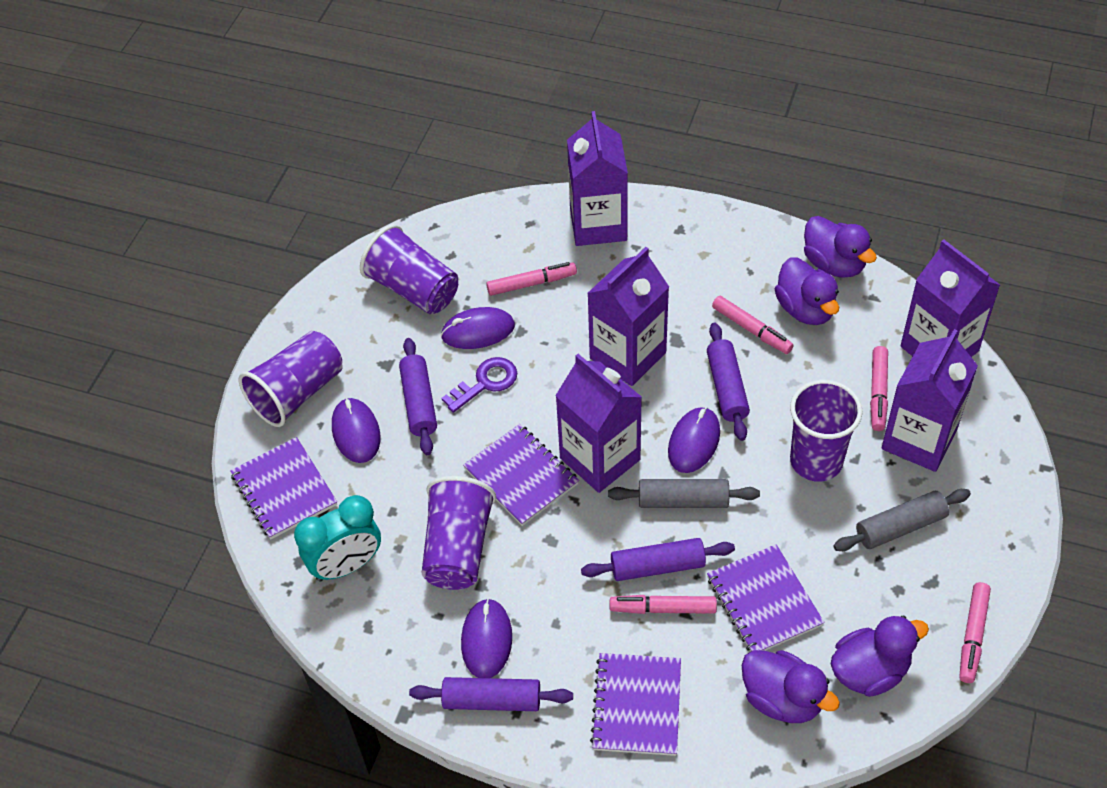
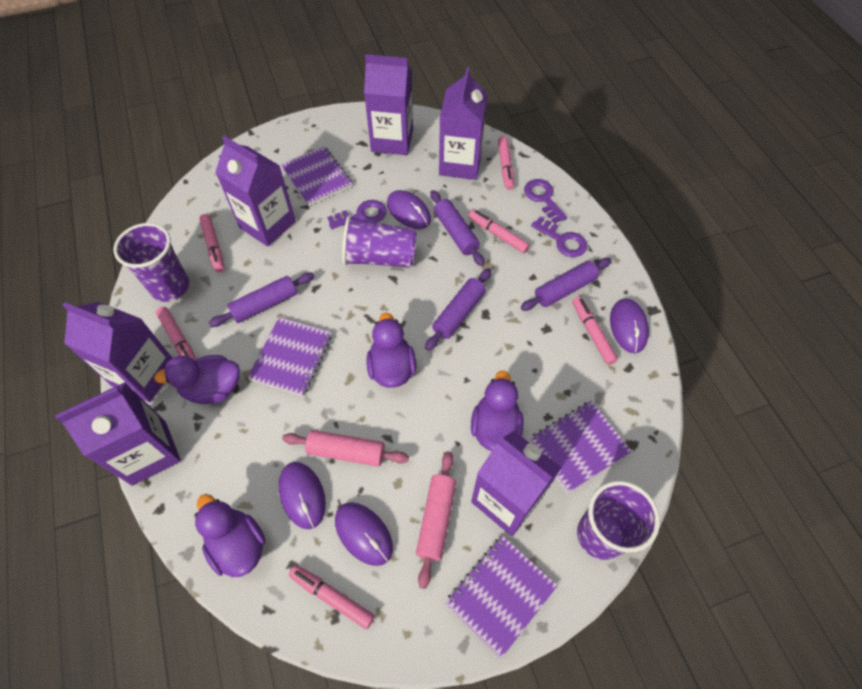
grey rolling pin: 2 -> 0
pink marker: 5 -> 6
pink rolling pin: 0 -> 2
purple carton: 5 -> 6
purple cup: 4 -> 3
purple key: 1 -> 3
turquoise clock: 1 -> 0

